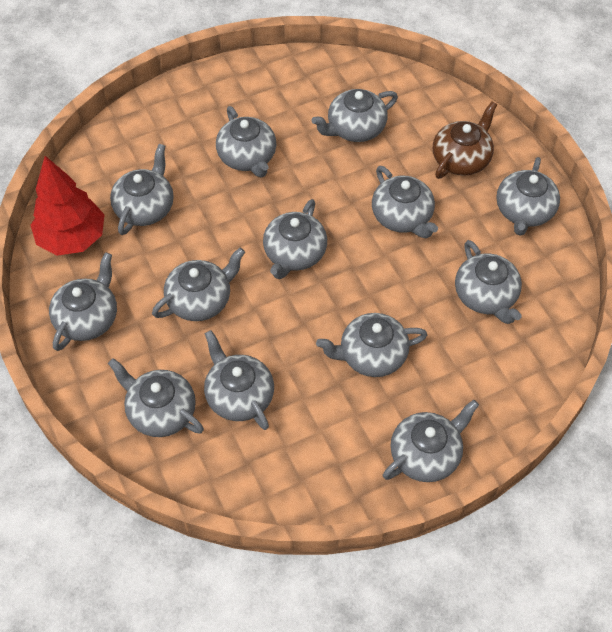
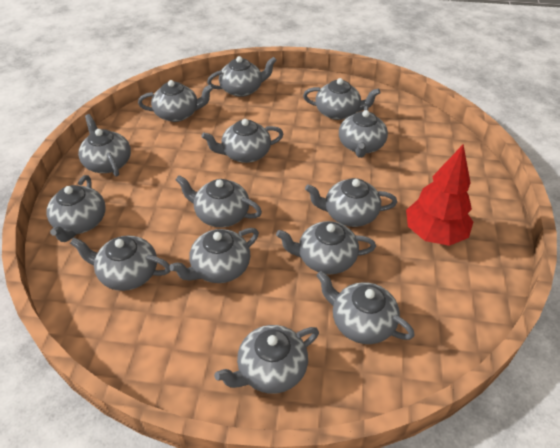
brown teapot: 1 -> 0
grey teapot: 13 -> 14

